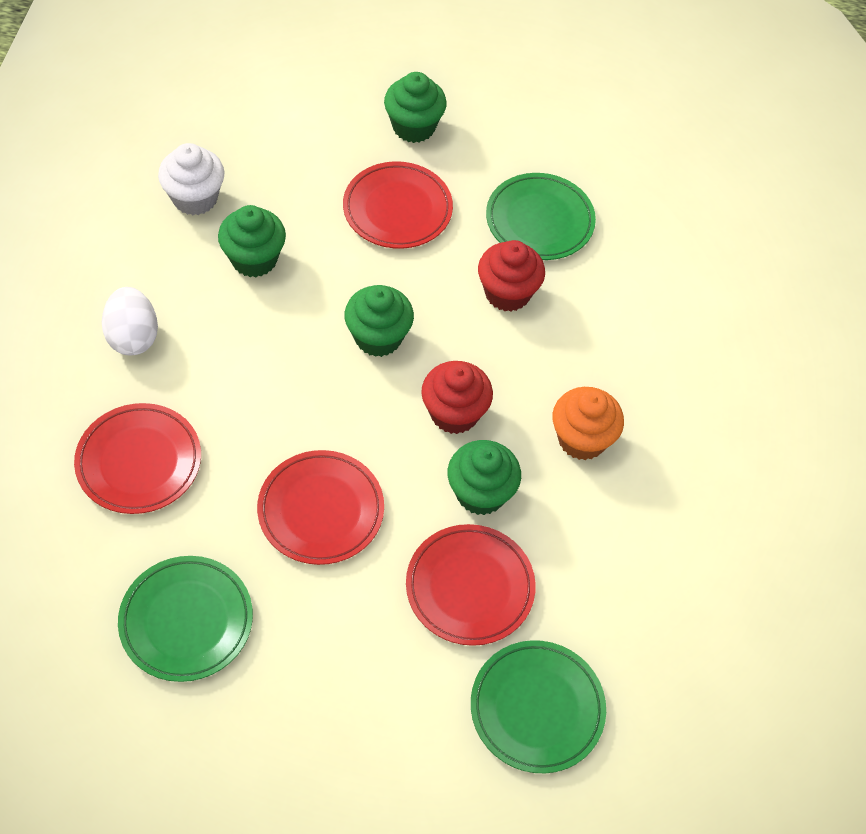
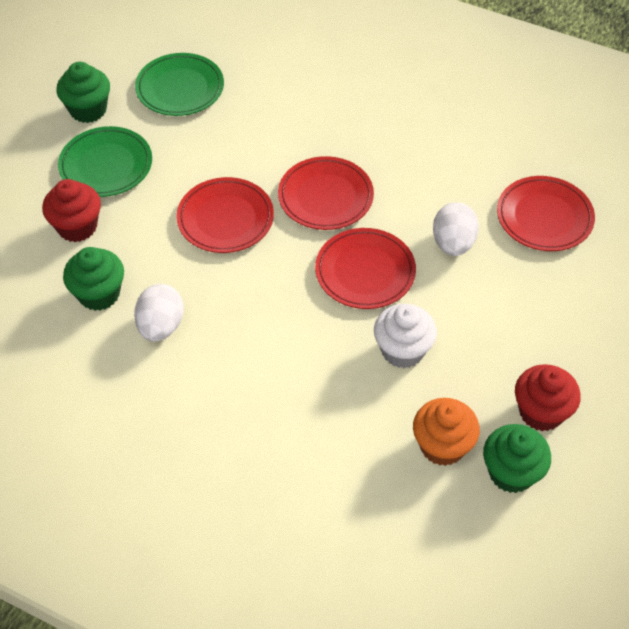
green cupcake: 4 -> 3
green plate: 3 -> 2
white egg: 1 -> 2

